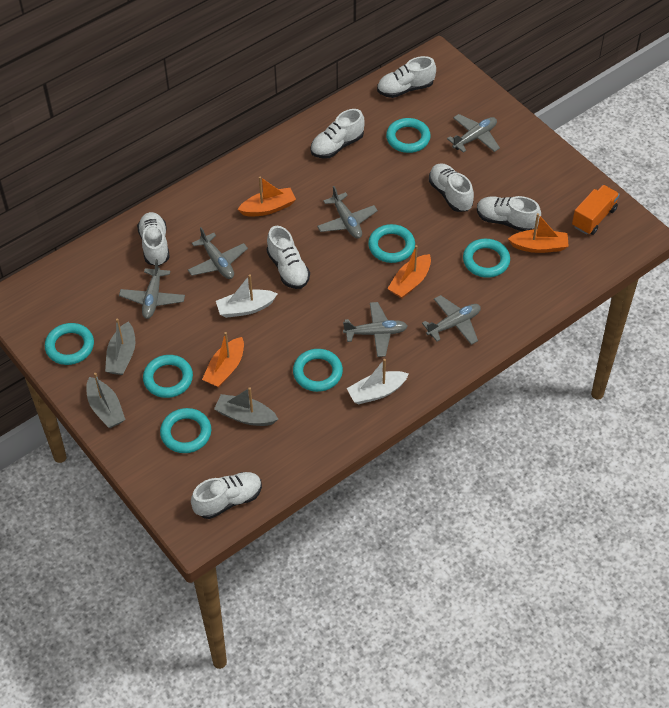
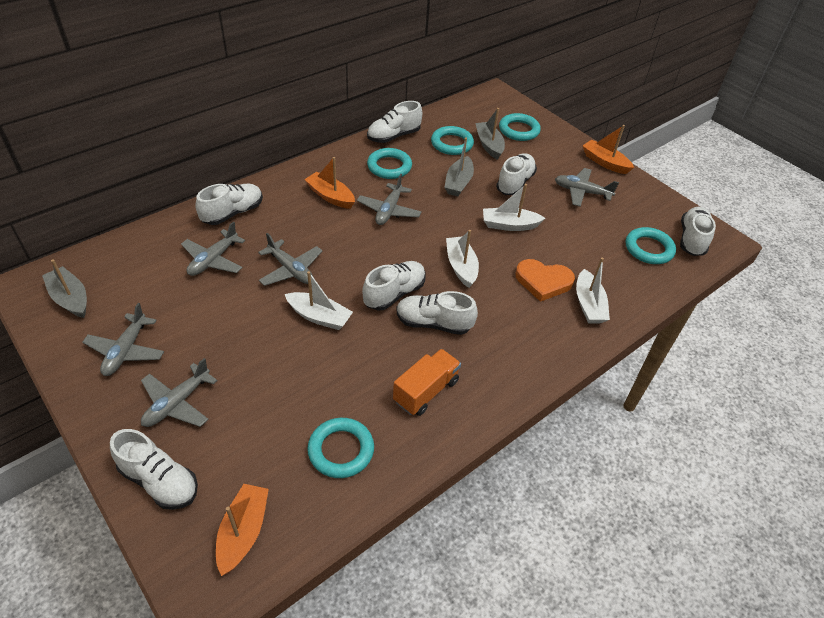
orange boat: 4 -> 3
orange heart: 0 -> 1
turquoise ring: 7 -> 5
white boat: 2 -> 4

